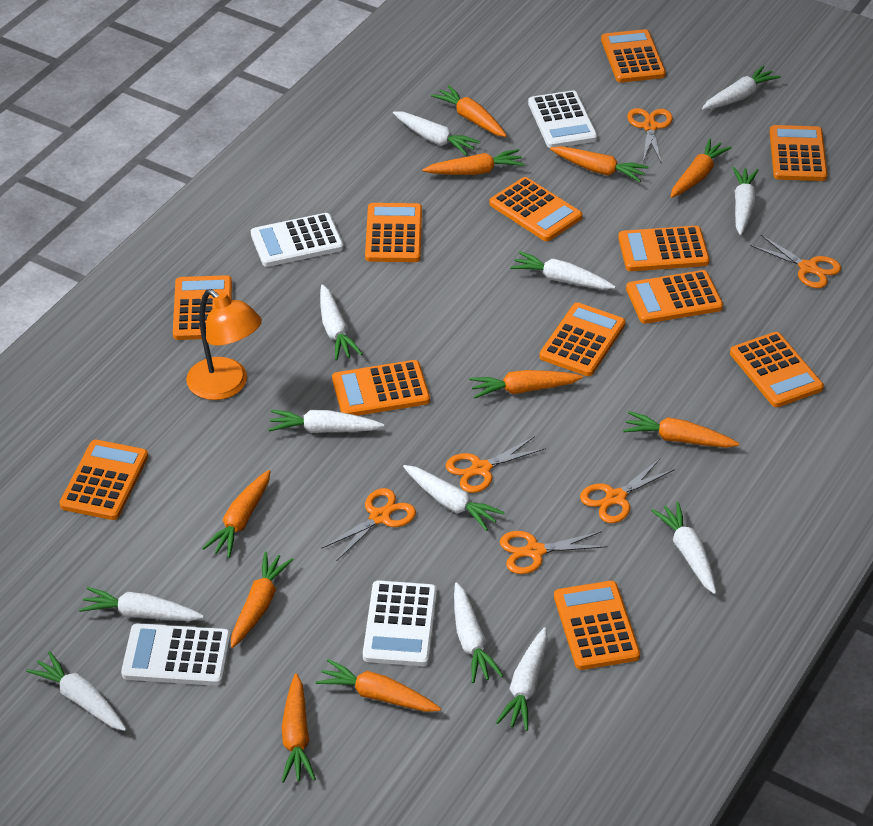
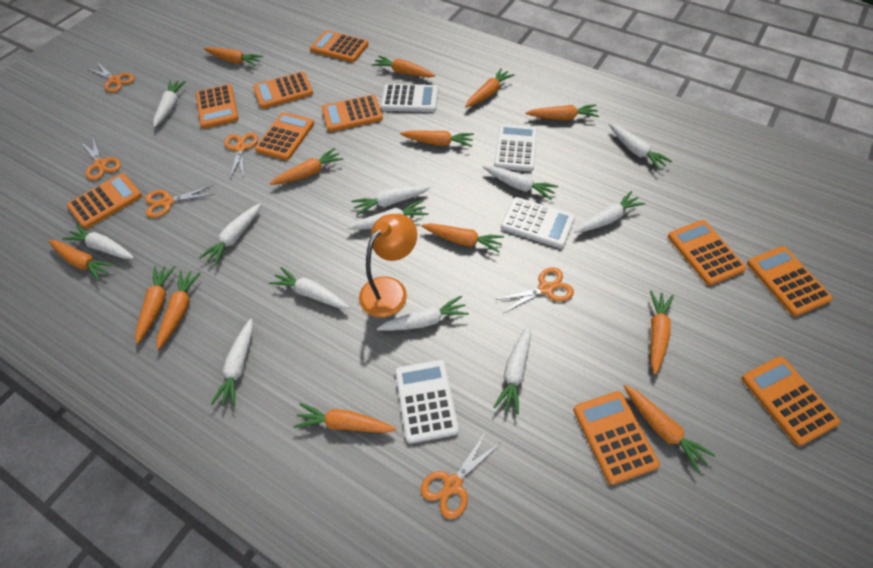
orange calculator: 12 -> 10
orange carrot: 10 -> 13

